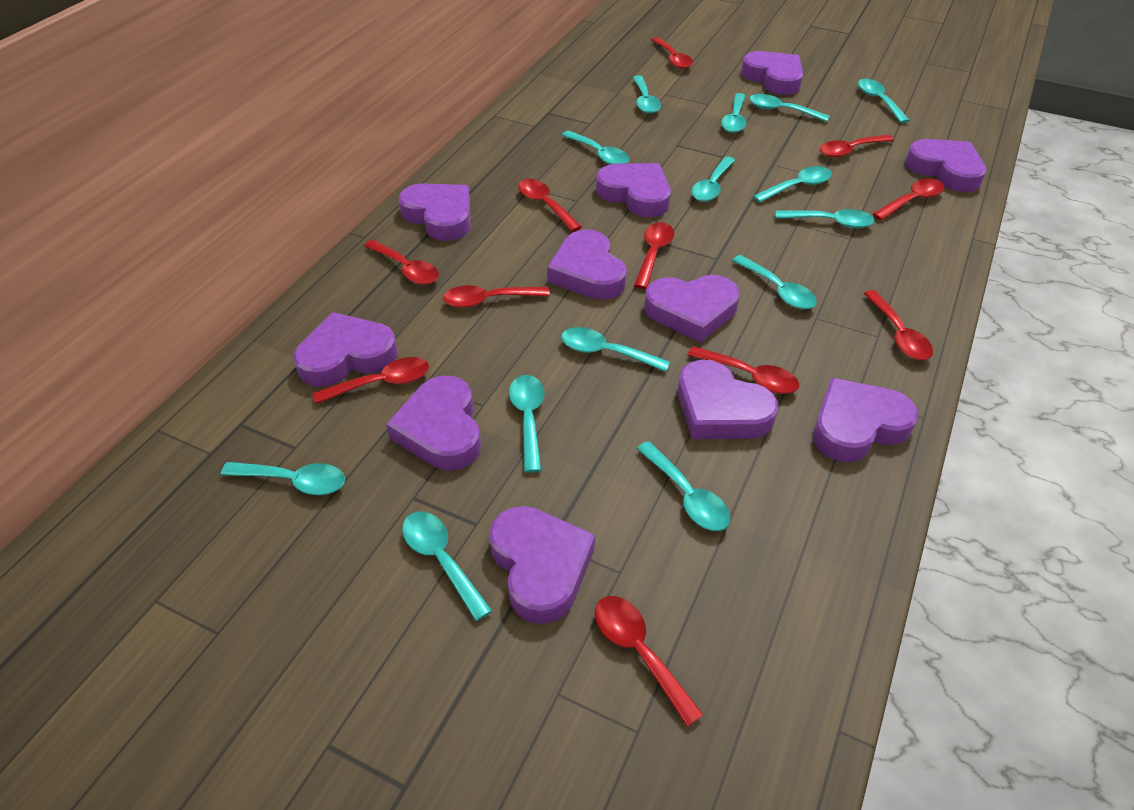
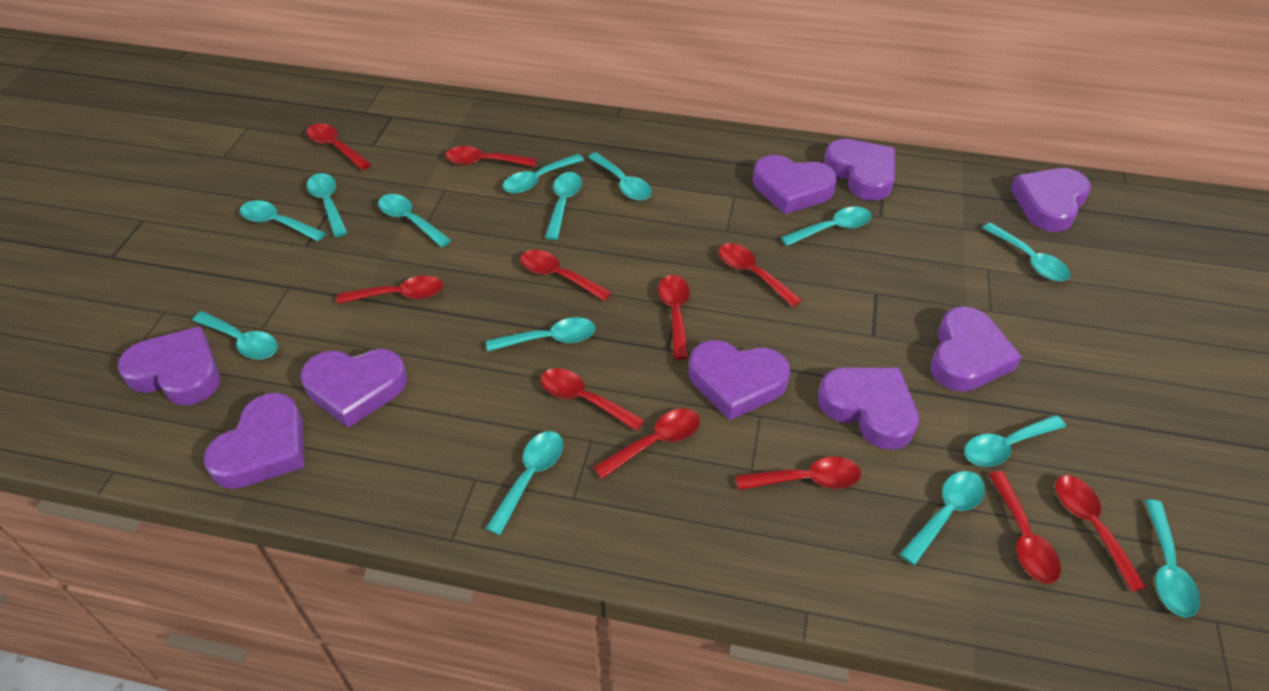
purple heart: 11 -> 9

